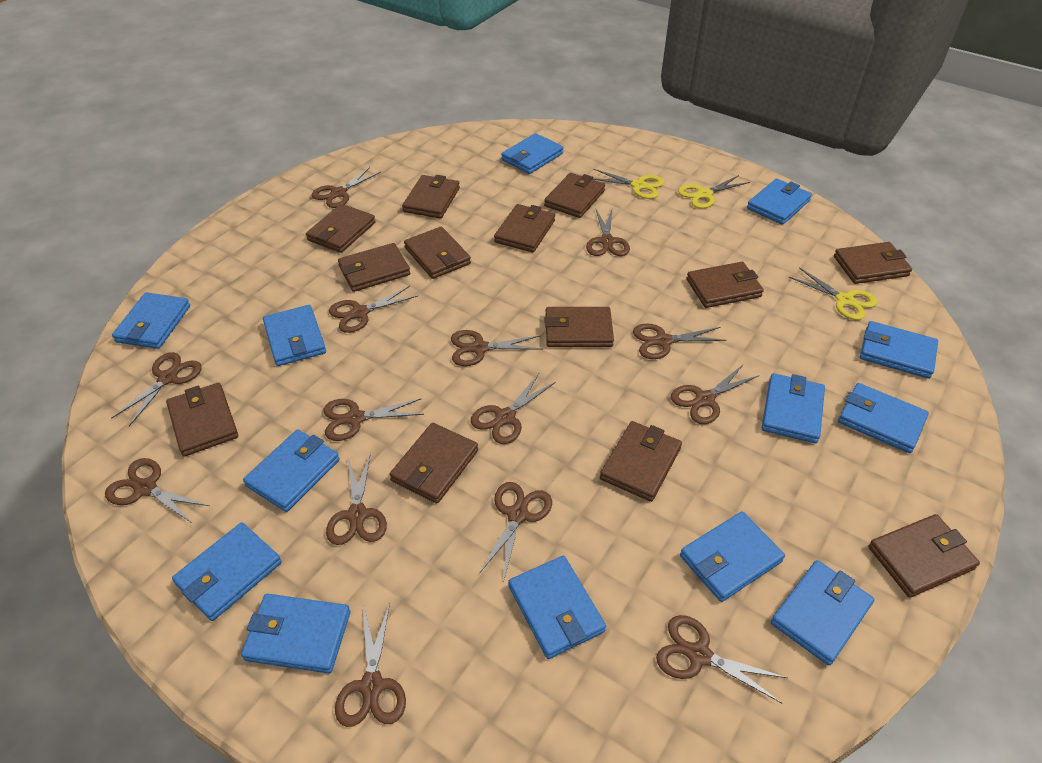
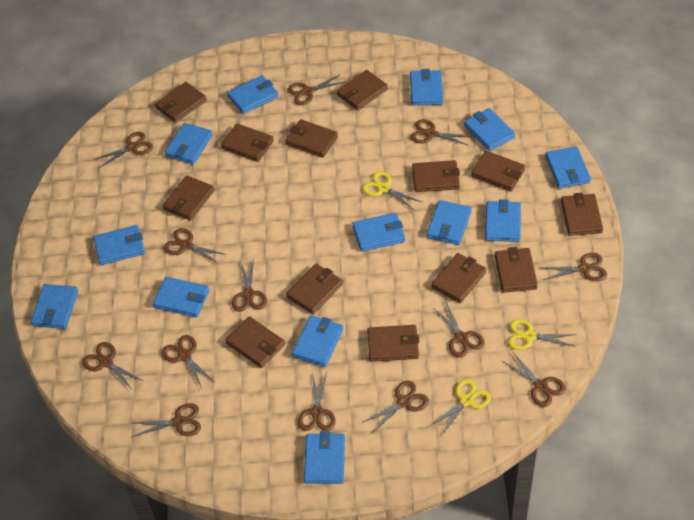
brown scissors: 14 -> 13

